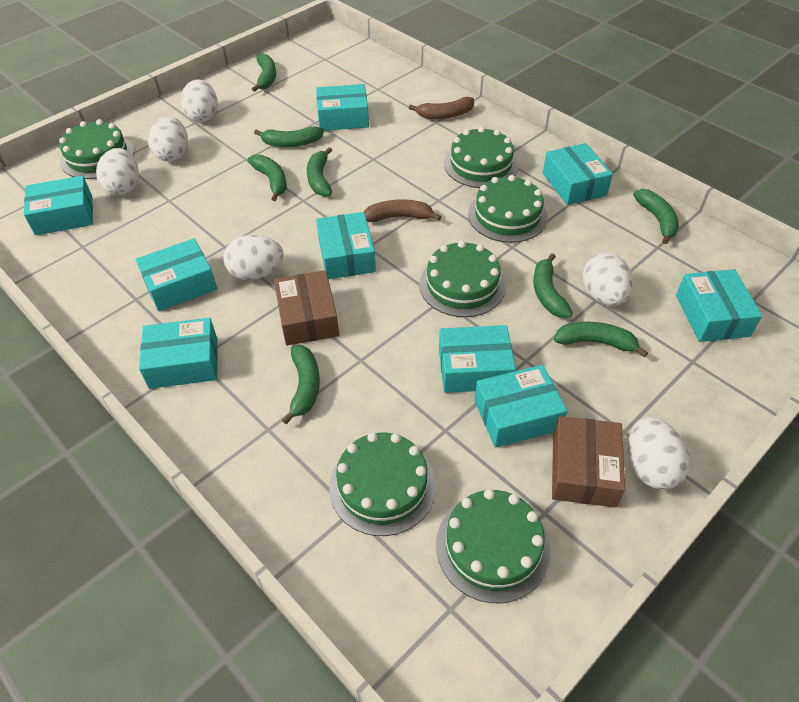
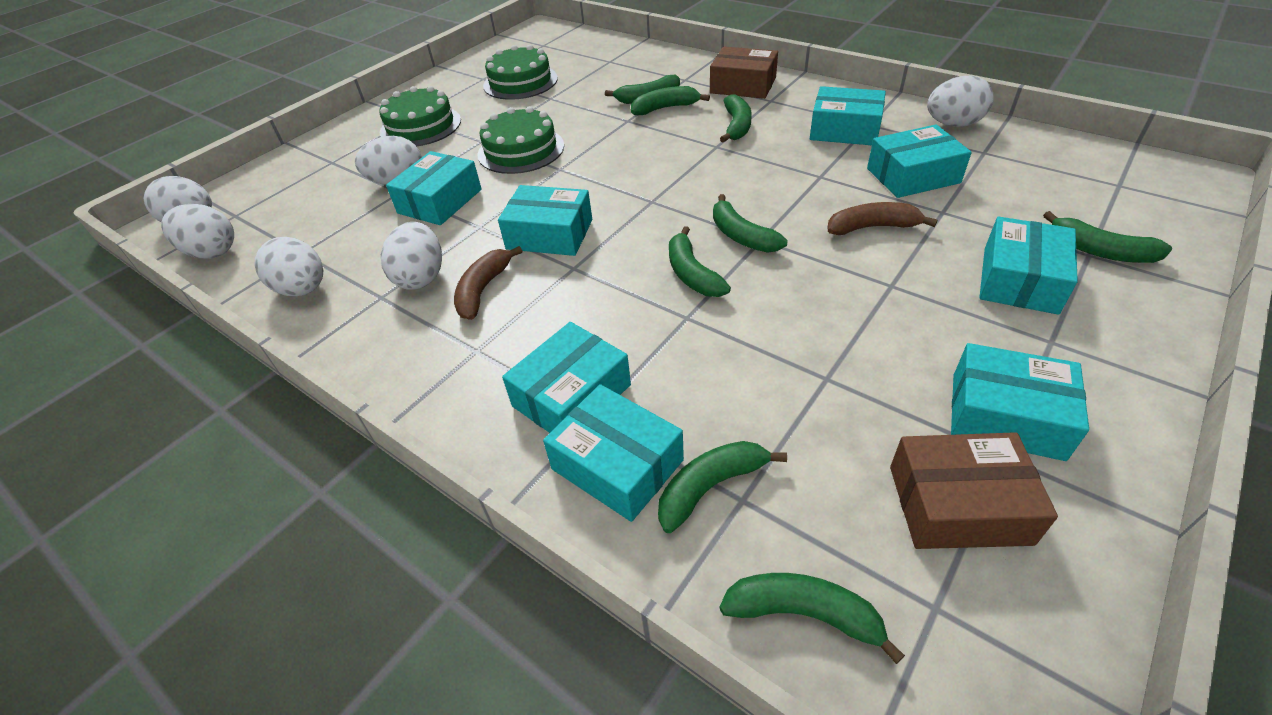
green cake: 6 -> 3
turquoise box: 9 -> 8

